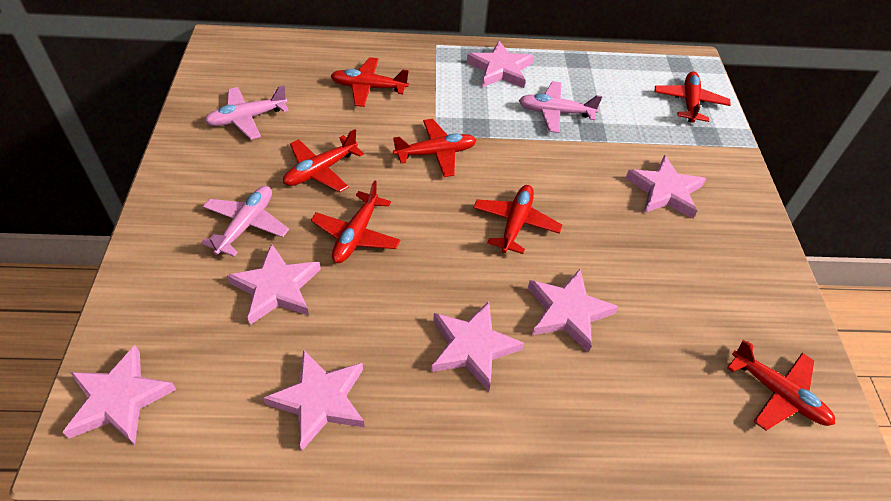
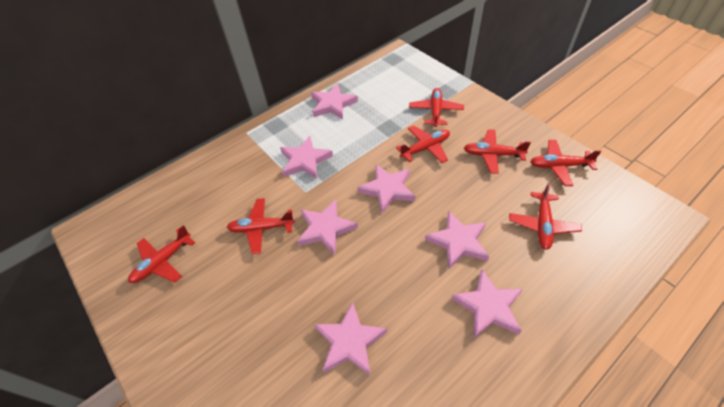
pink plane: 3 -> 0

